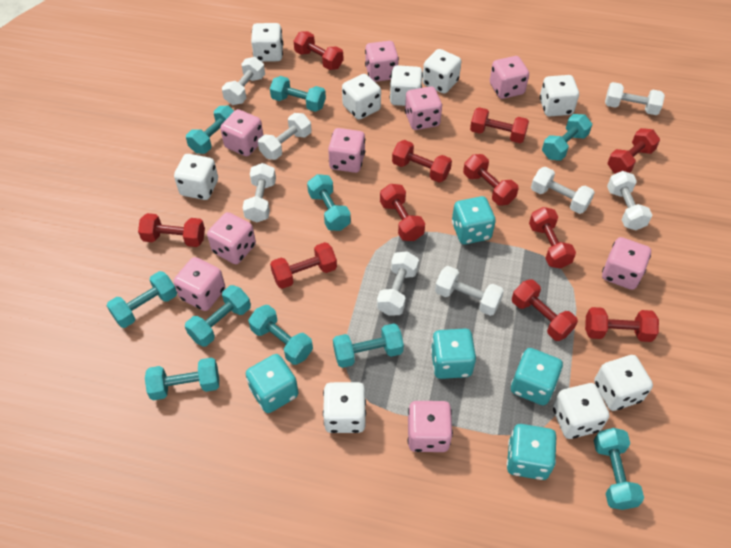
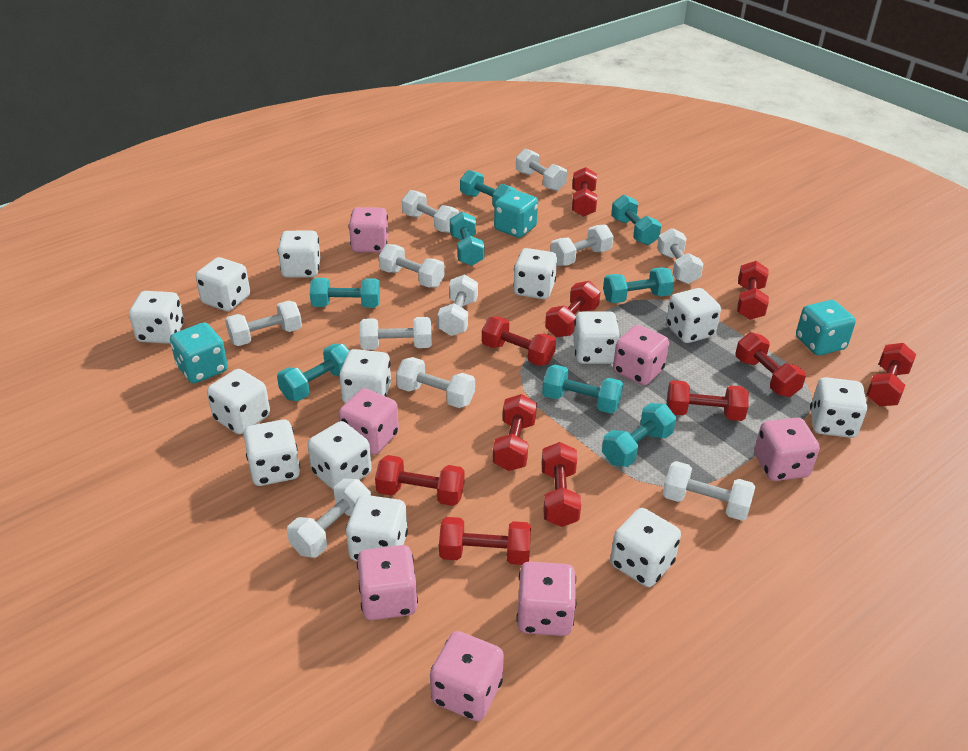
pink dice: 9 -> 7
turquoise dice: 5 -> 3
turquoise dumbbell: 10 -> 8
white dice: 9 -> 13
white dumbbell: 8 -> 11

